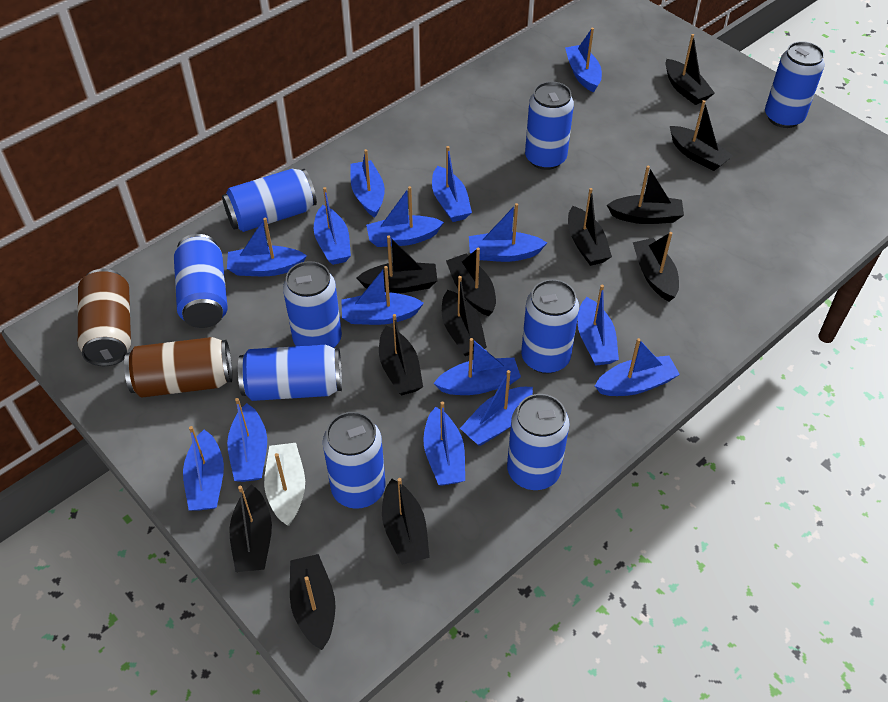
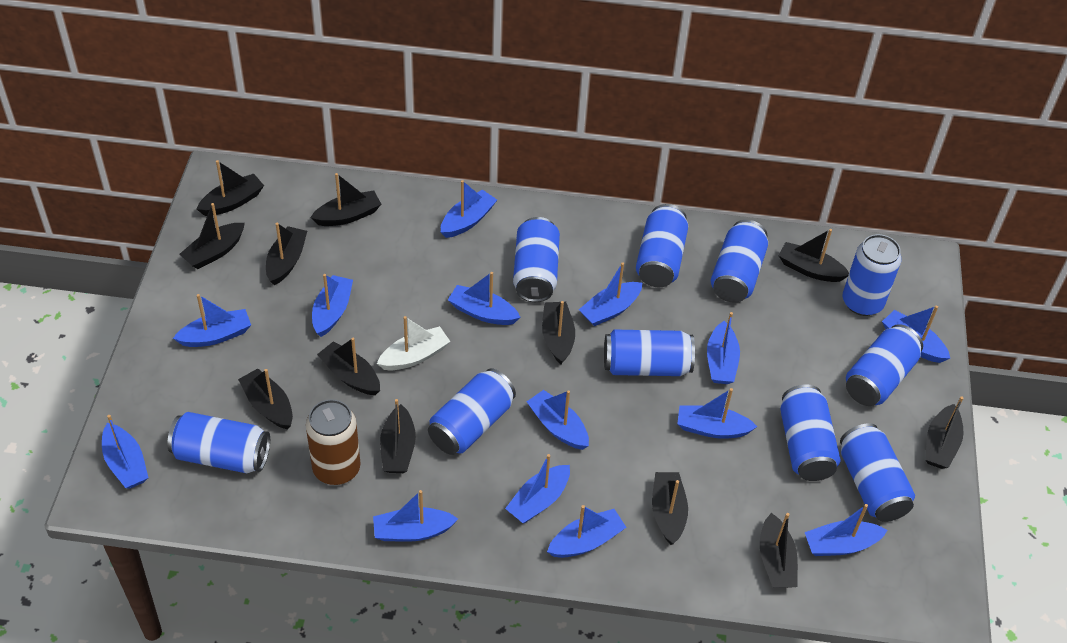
blue boat: 15 -> 14
blue can: 9 -> 10
brown can: 2 -> 1

